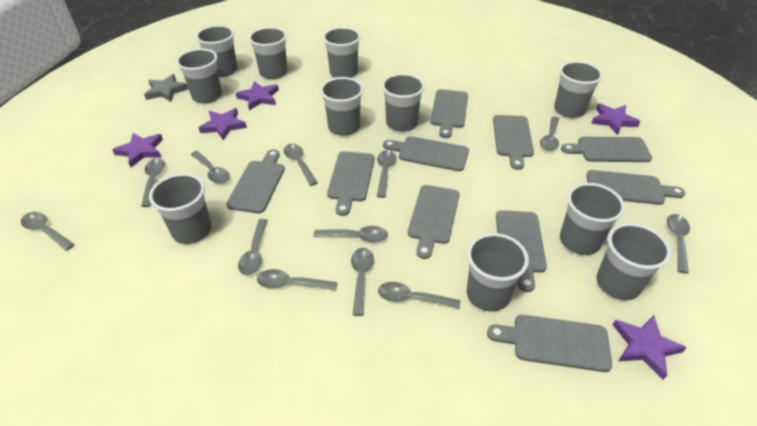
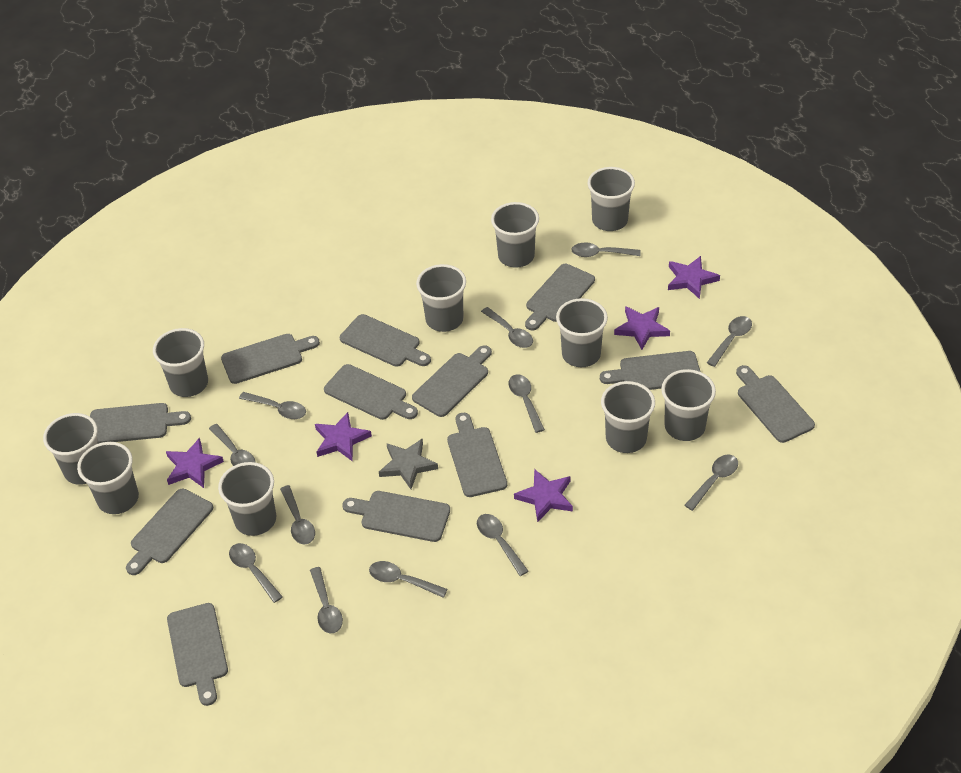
grey cup: 11 -> 10
grey cutting board: 10 -> 12

